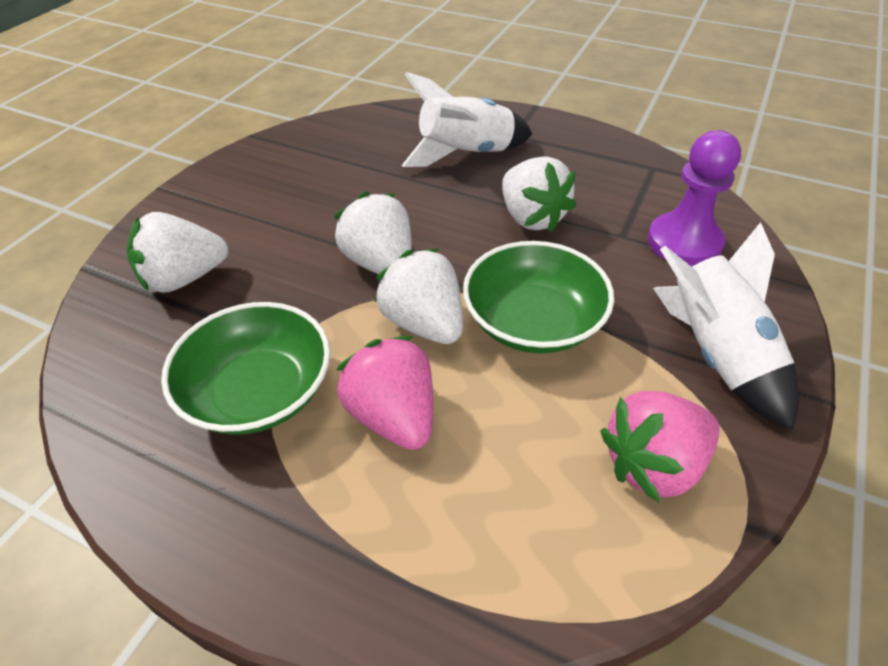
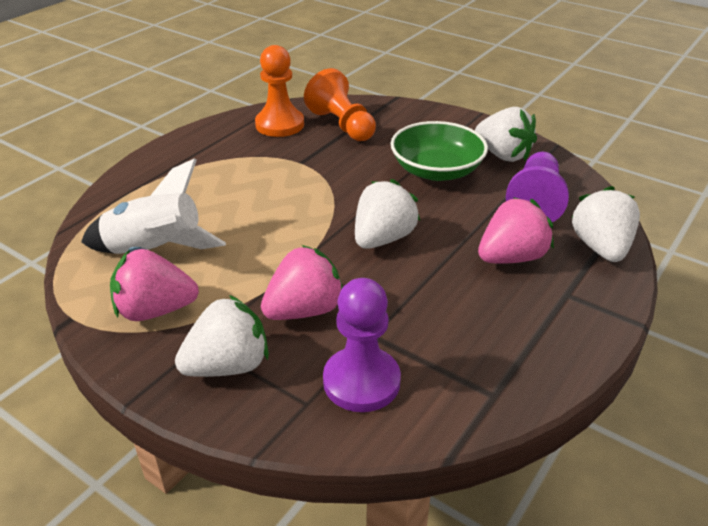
green bowl: 2 -> 1
orange pawn: 0 -> 2
pink strawberry: 2 -> 3
purple pawn: 1 -> 2
white rocket: 2 -> 1

